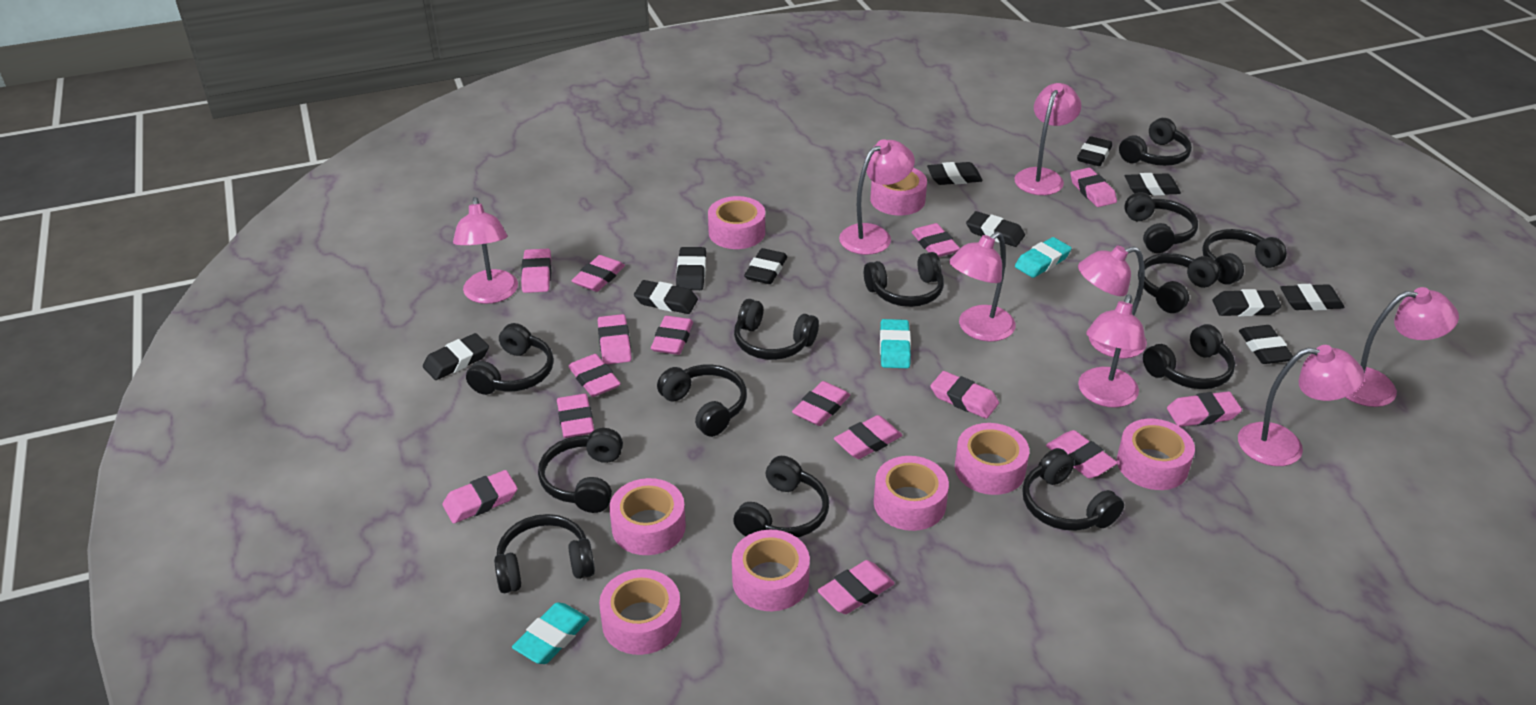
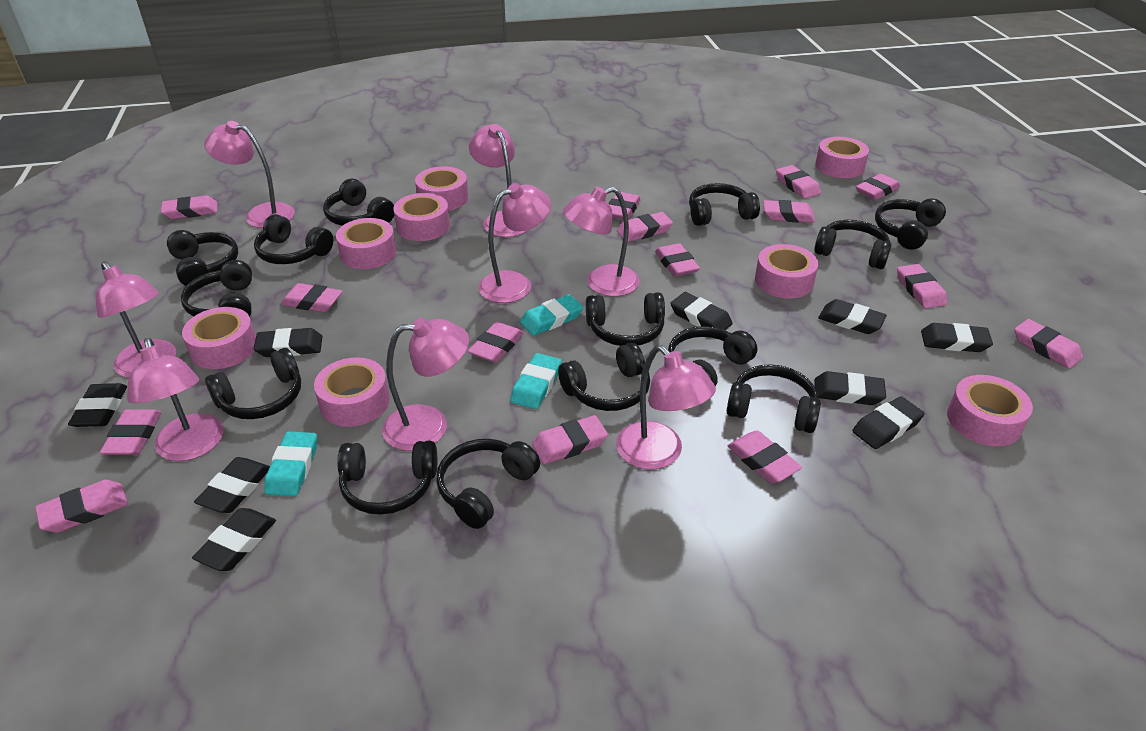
black eraser: 11 -> 9
black headphones: 13 -> 14

